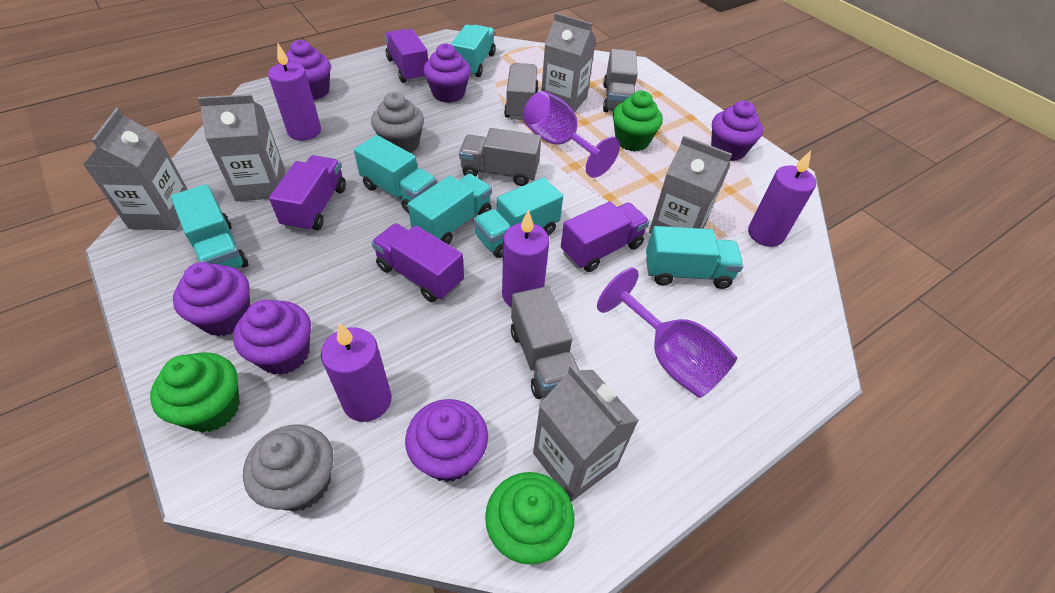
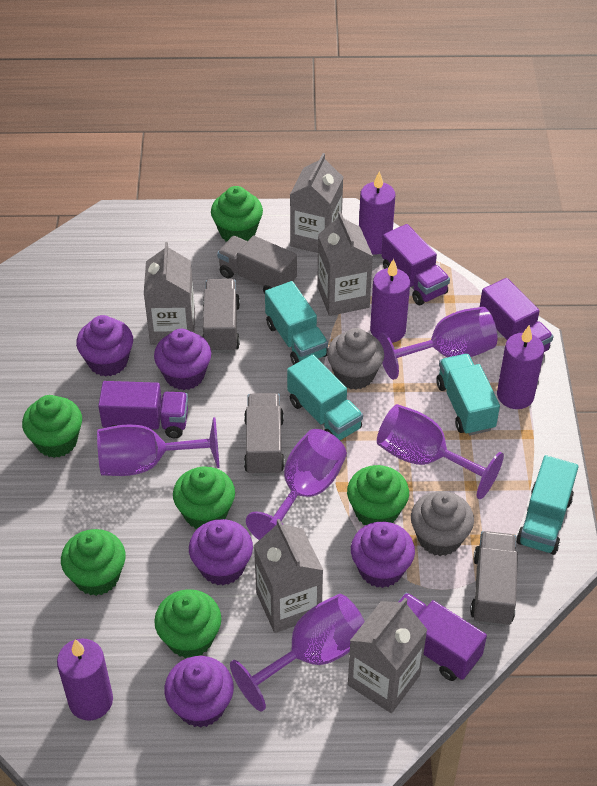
green cupcake: 3 -> 6
purple cupcake: 6 -> 5
purple goblet: 2 -> 5
turquoise truck: 6 -> 4

